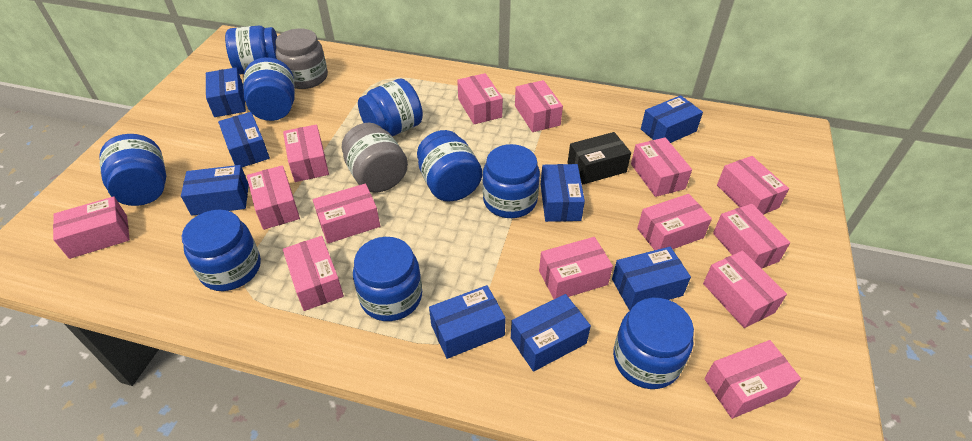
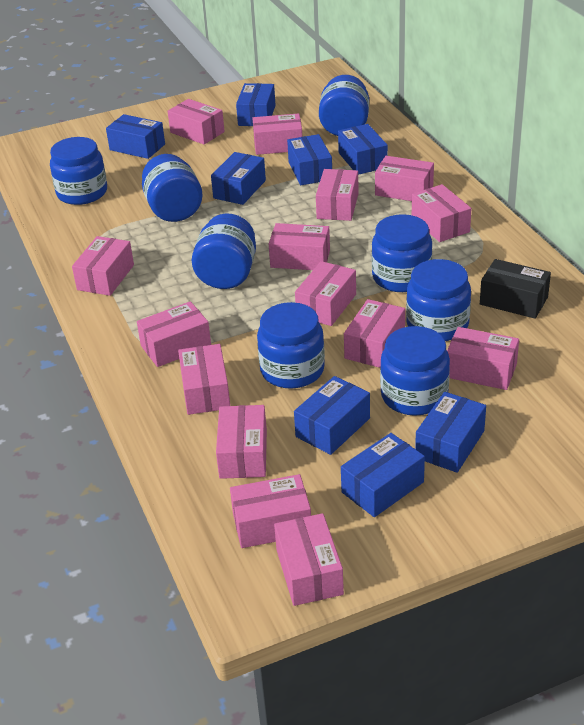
blue jar: 9 -> 8
grey jar: 2 -> 0
pink box: 14 -> 15

